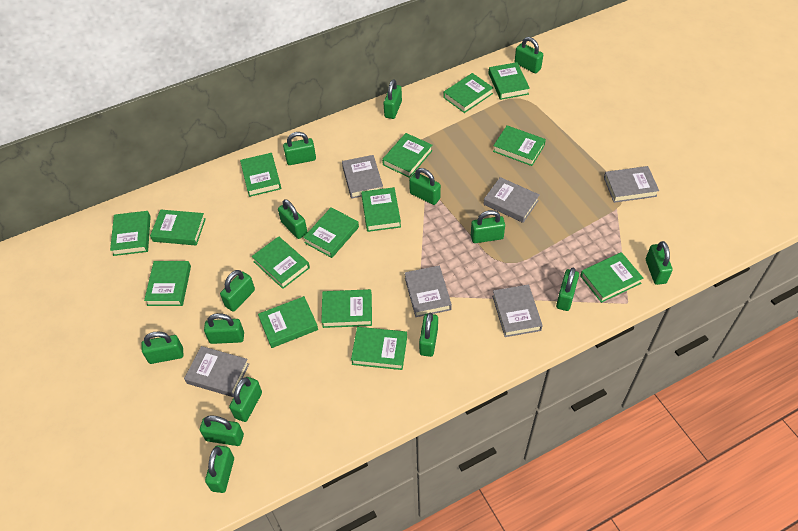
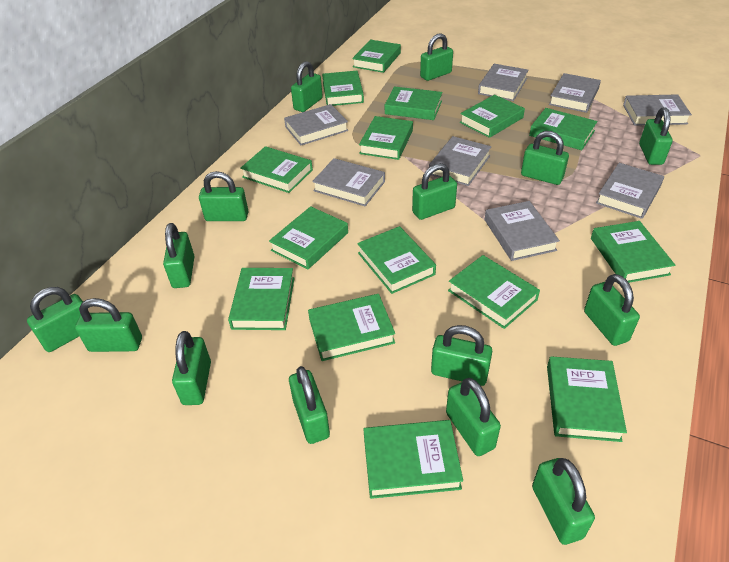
grey book: 6 -> 8

